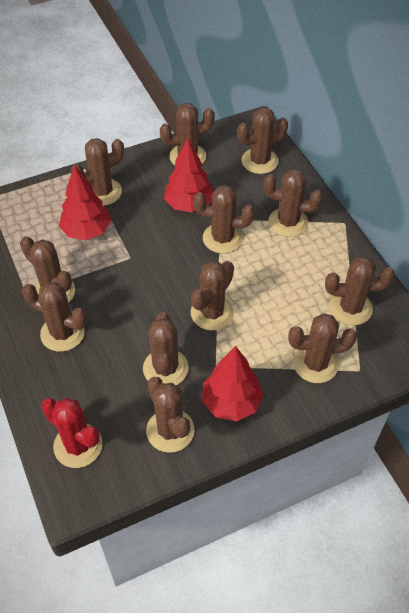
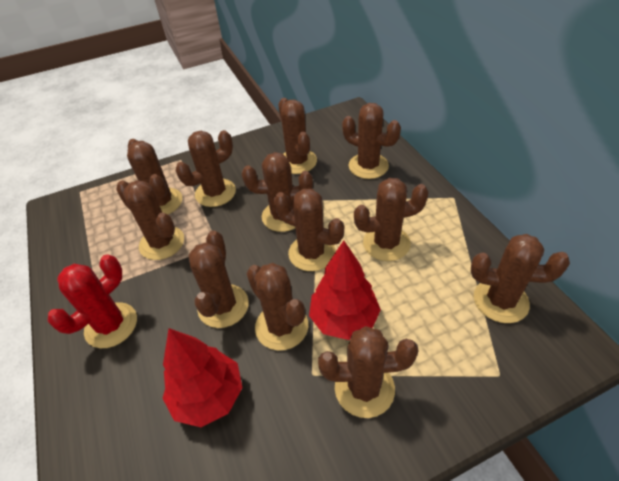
red tree: 3 -> 2

